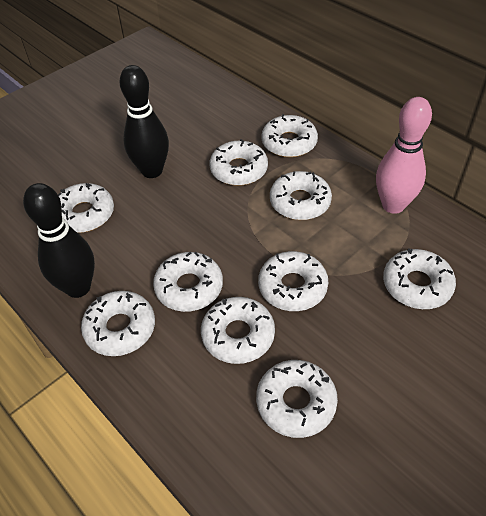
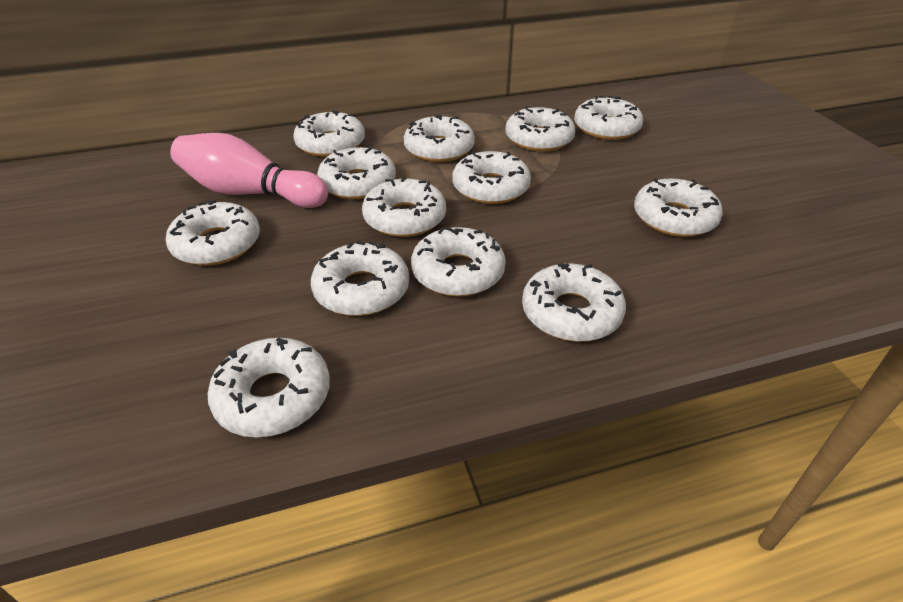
black bowling pin: 2 -> 0
white donut: 10 -> 13

